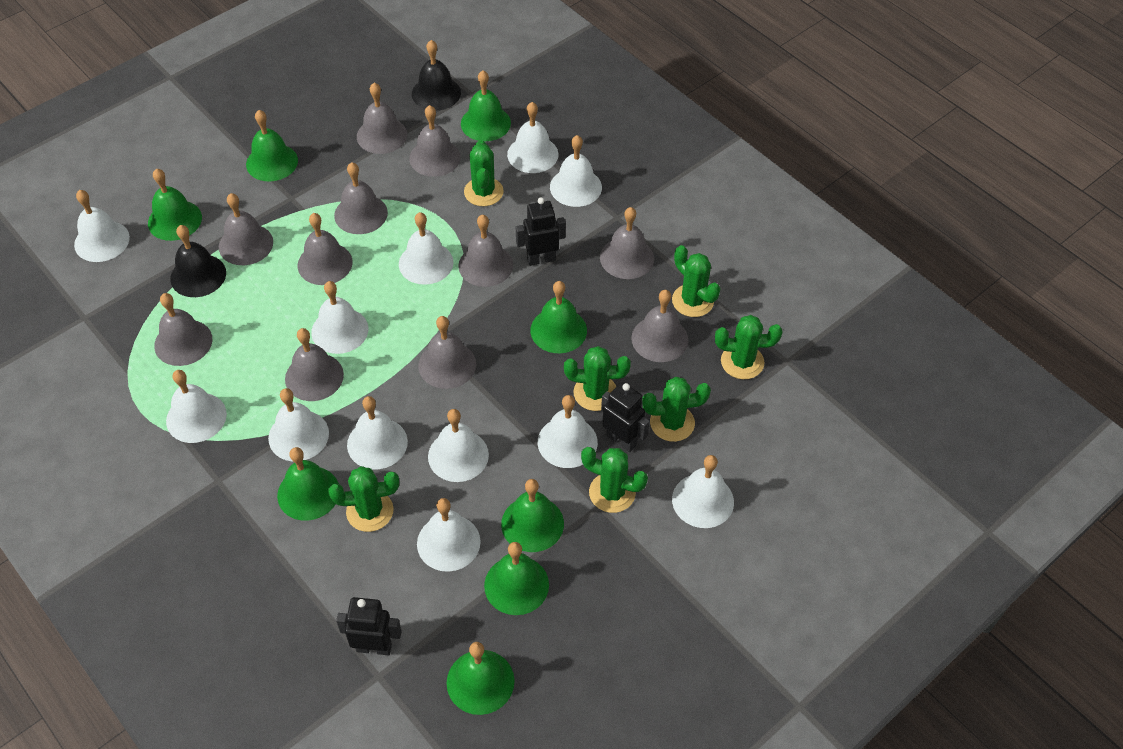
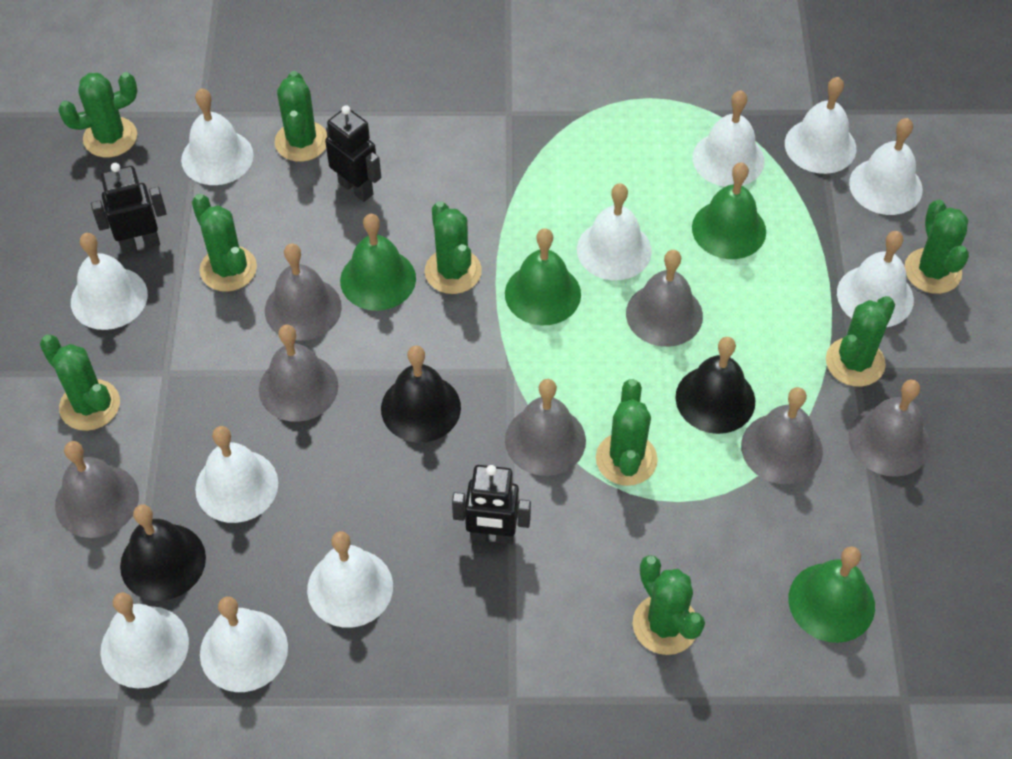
black bell: 2 -> 3
green bell: 8 -> 4
green cactus: 7 -> 9
grey bell: 11 -> 7
white bell: 12 -> 11

